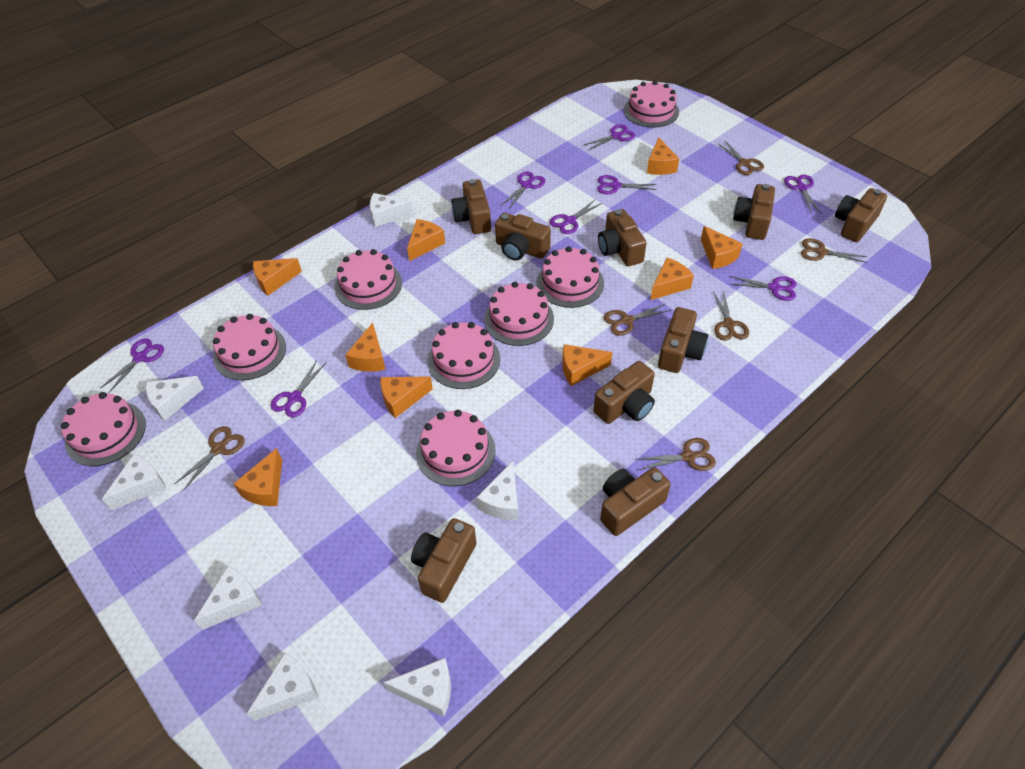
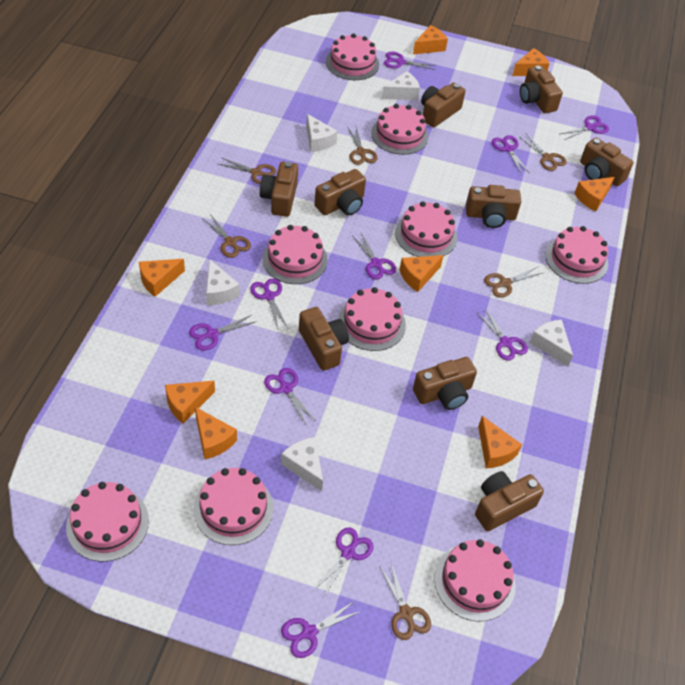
orange cheese: 9 -> 8
pink cake: 8 -> 9
purple scissors: 8 -> 10
white cheese: 7 -> 5

